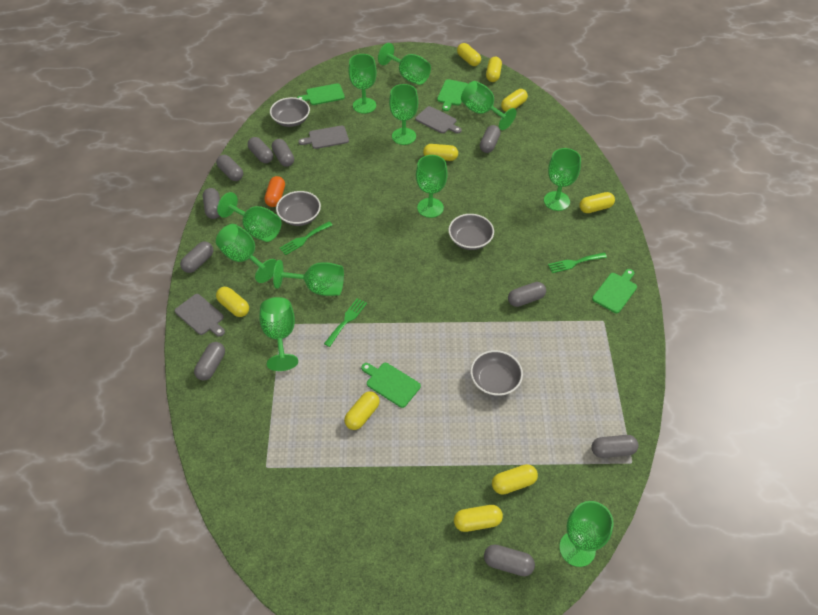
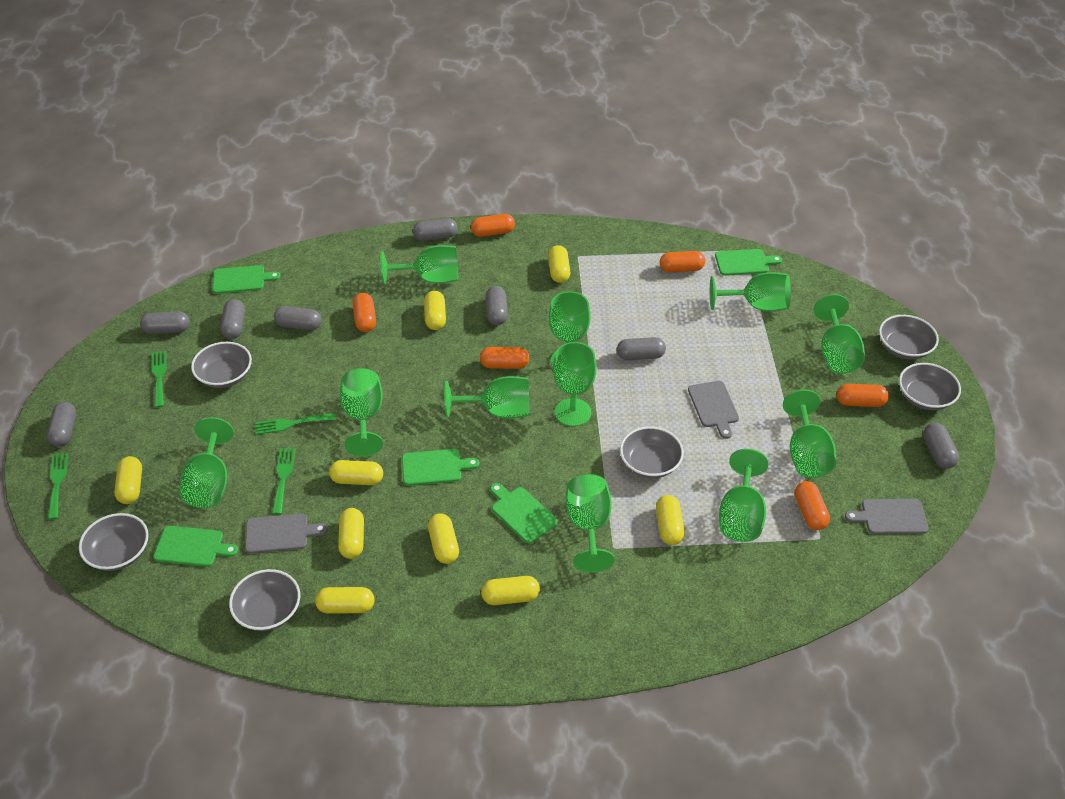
green cutting board: 4 -> 5
green fork: 3 -> 4
grey bowl: 4 -> 6
grey capsule: 10 -> 8
orange capsule: 1 -> 6

